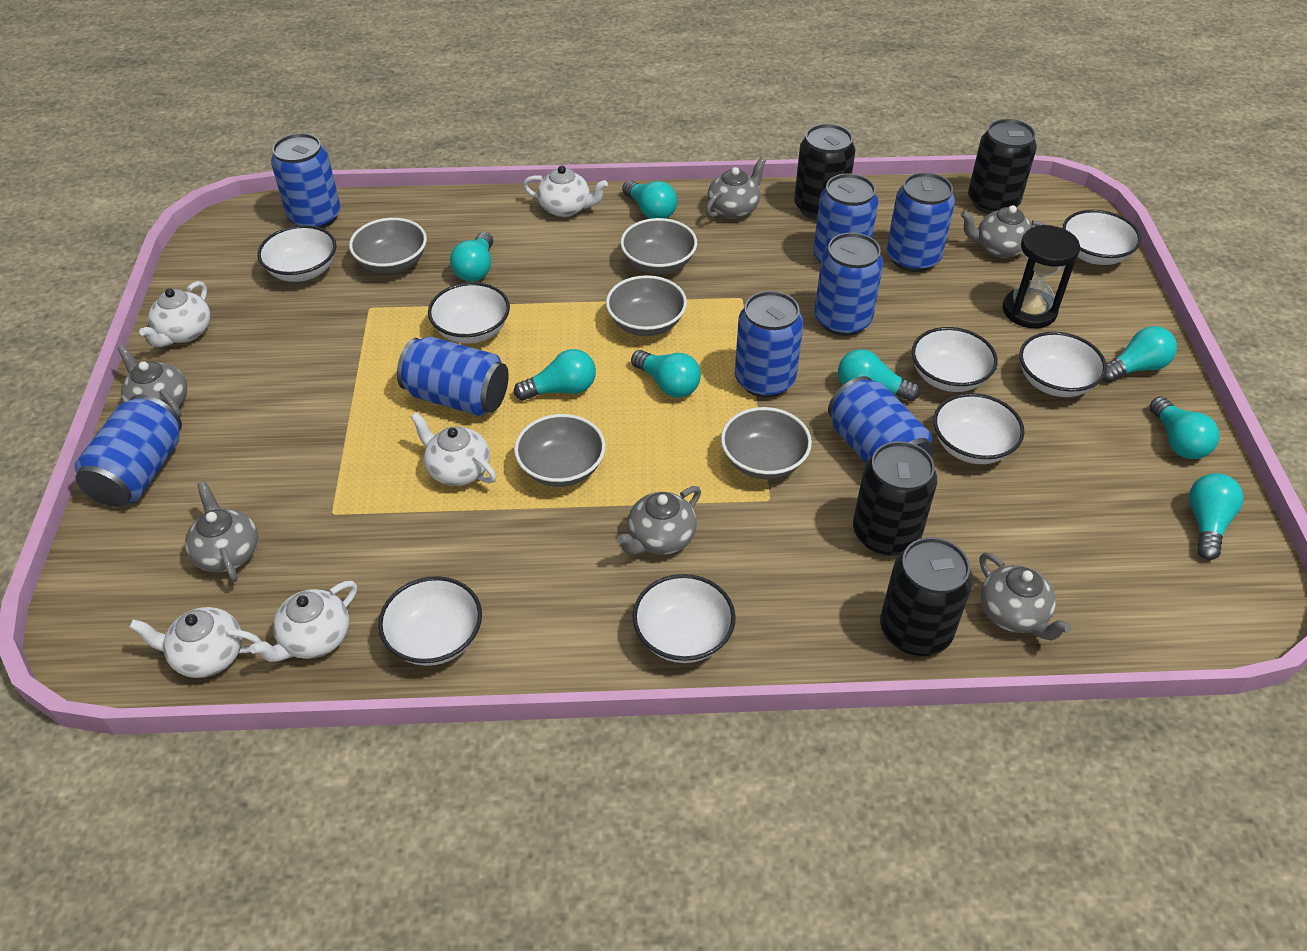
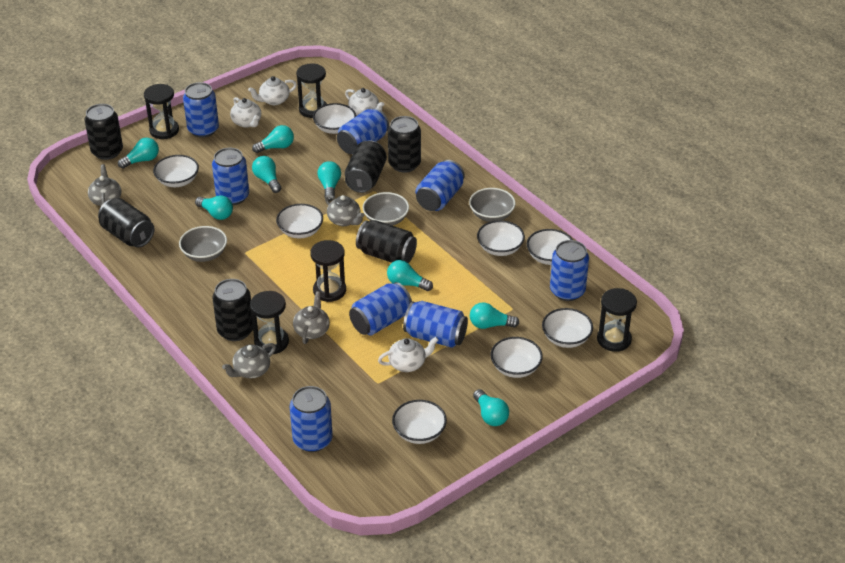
black can: 4 -> 6
black hourglass: 1 -> 5
grey bowl: 5 -> 3
grey teapot: 6 -> 4
white teapot: 5 -> 4

